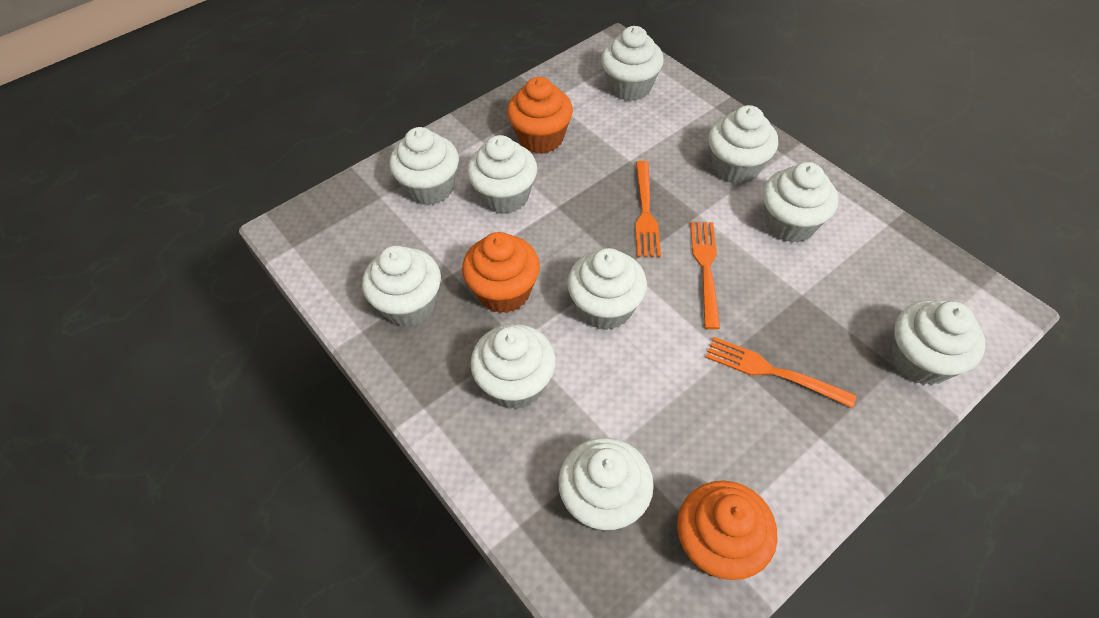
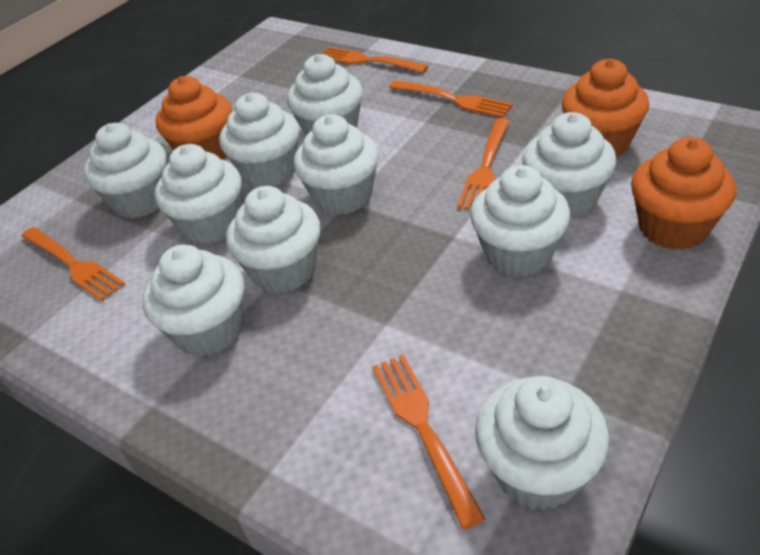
orange fork: 3 -> 5

